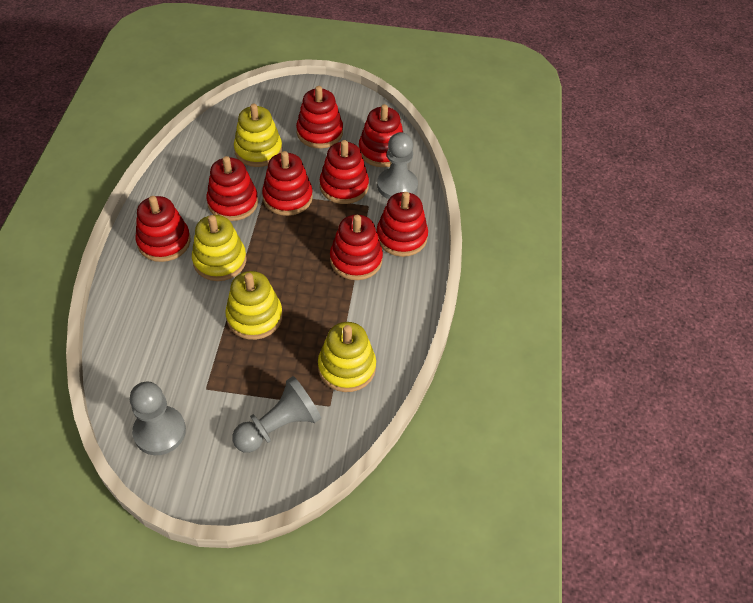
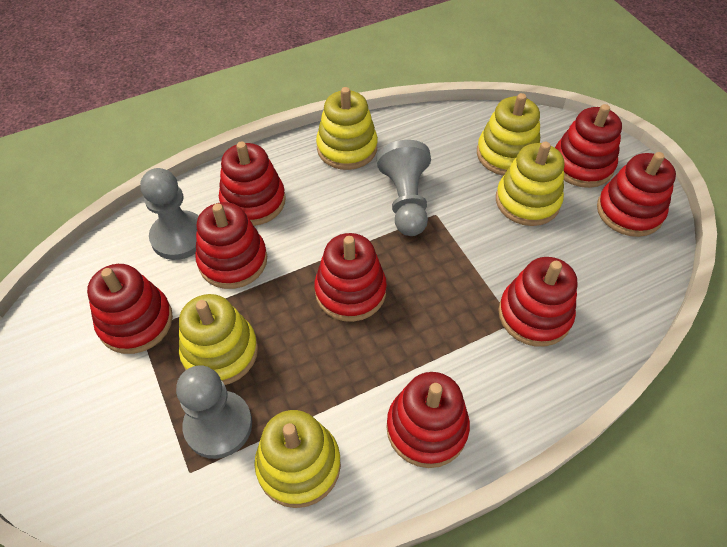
yellow stacking toy: 4 -> 5

